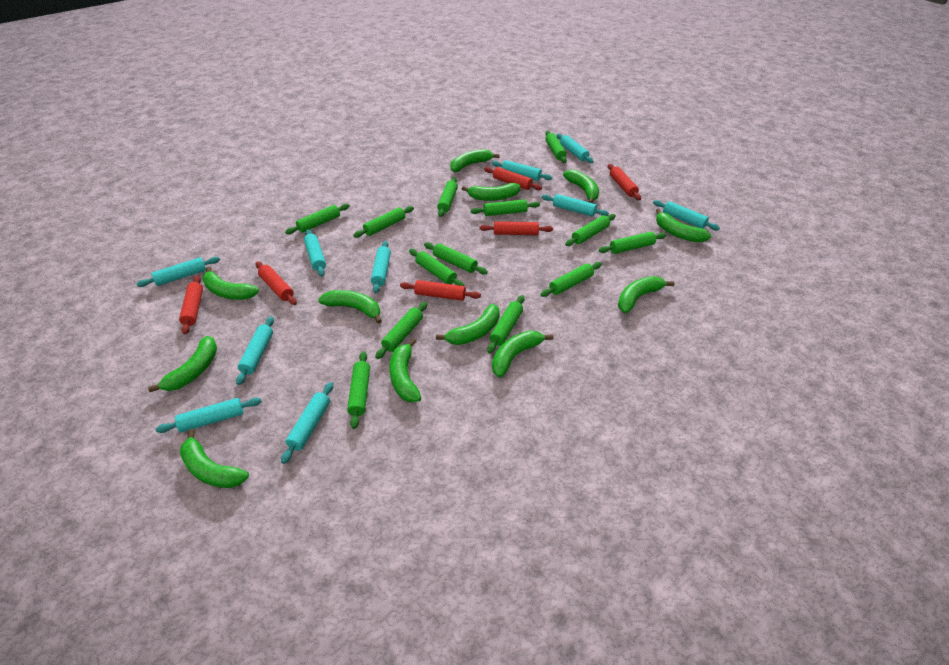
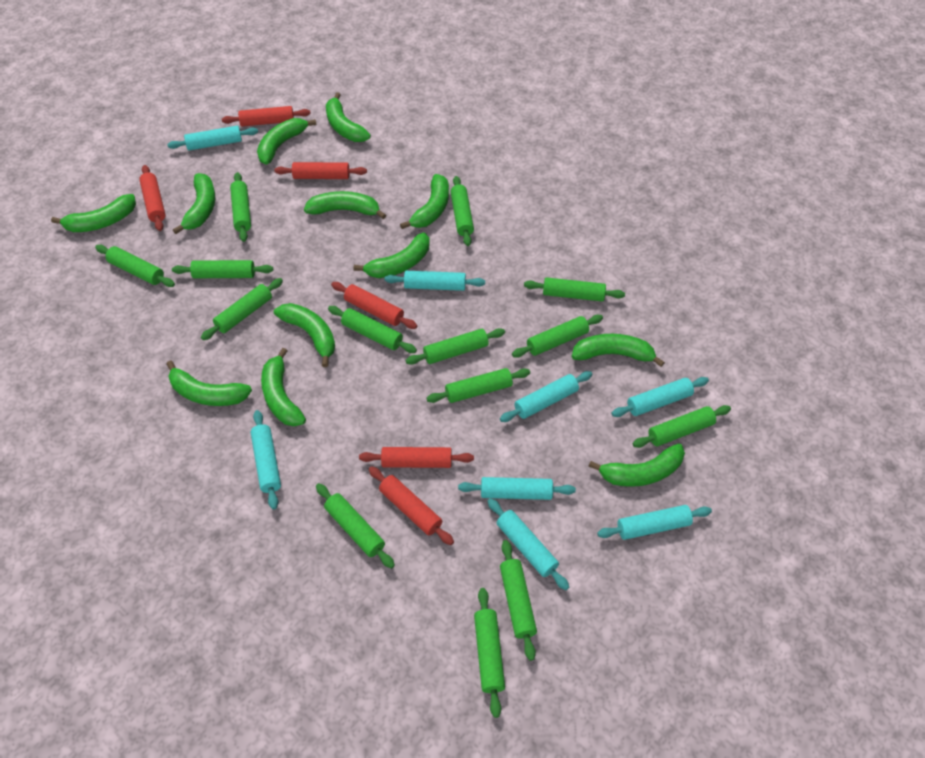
green rolling pin: 13 -> 14
turquoise rolling pin: 10 -> 8

